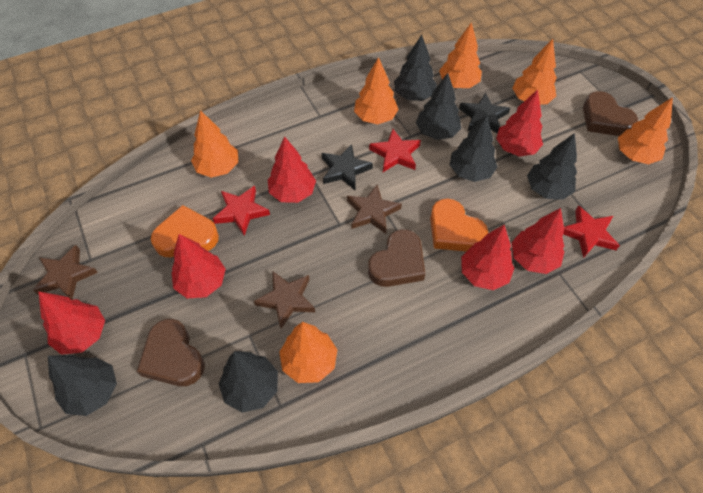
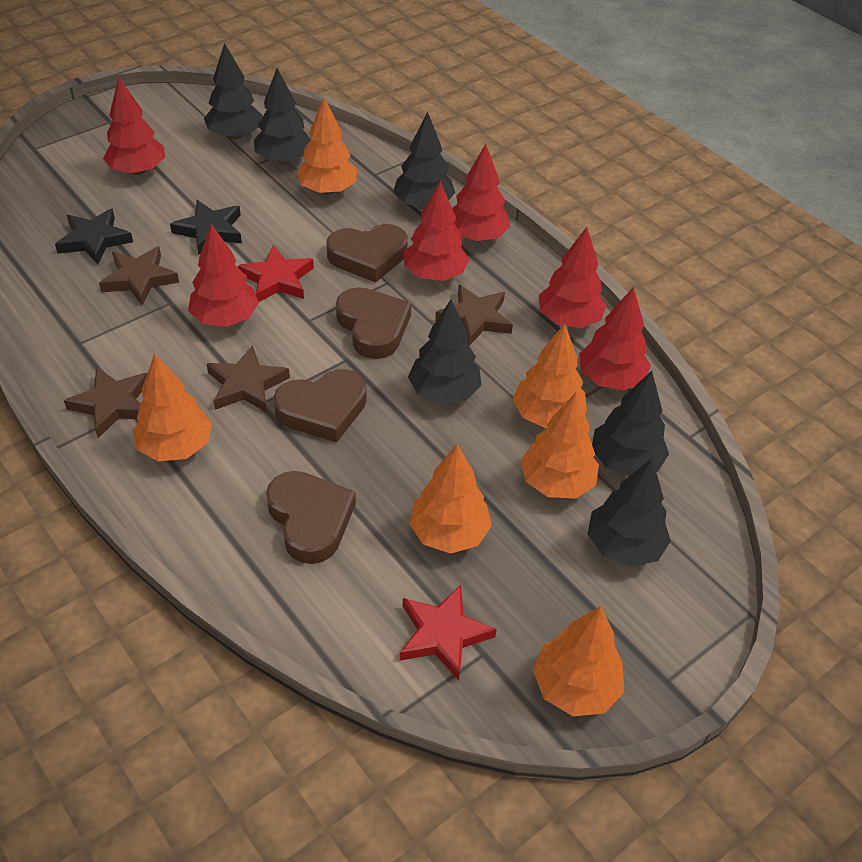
brown heart: 3 -> 4
brown star: 3 -> 4
orange heart: 2 -> 0
red star: 3 -> 2

